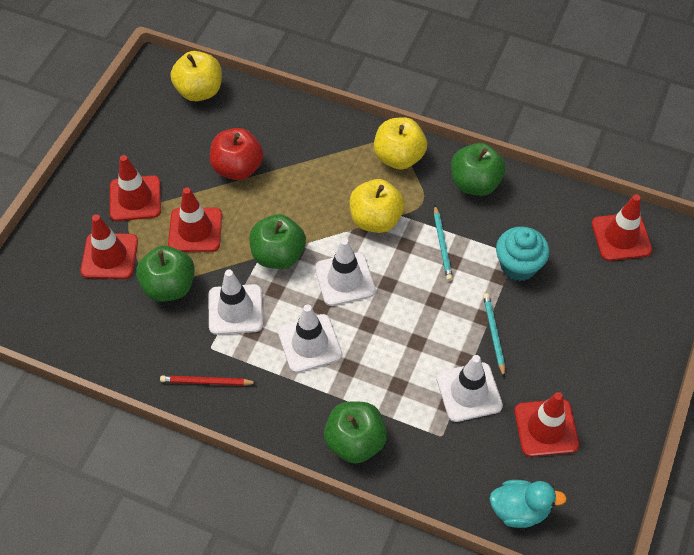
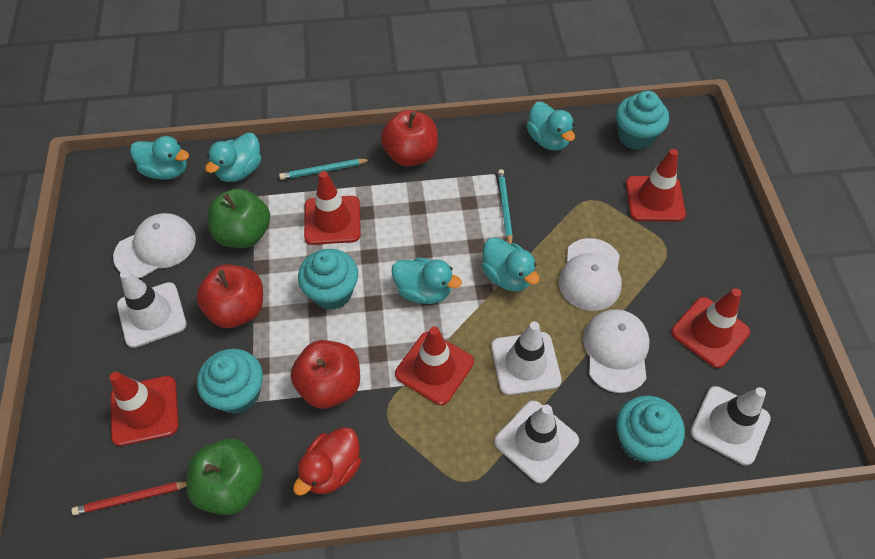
green apple: 4 -> 2
red apple: 1 -> 3
red duck: 0 -> 1
turquoise cupcake: 1 -> 4
turquoise duck: 1 -> 5
white cap: 0 -> 3
yellow apple: 3 -> 0

